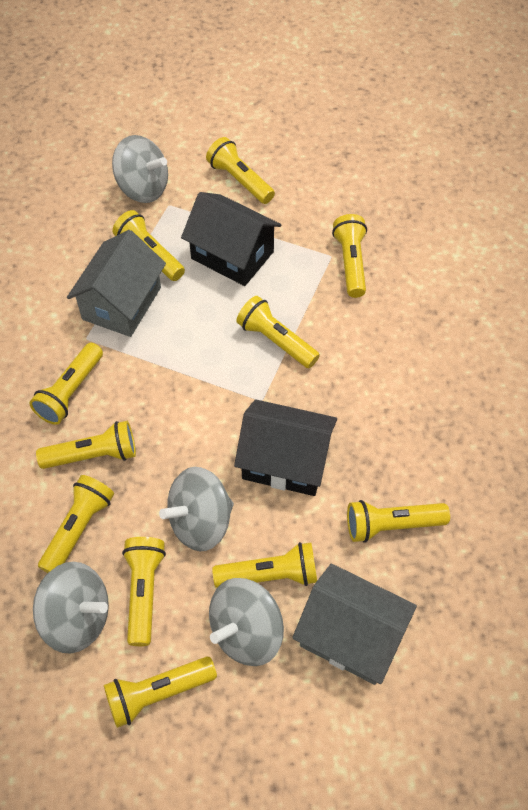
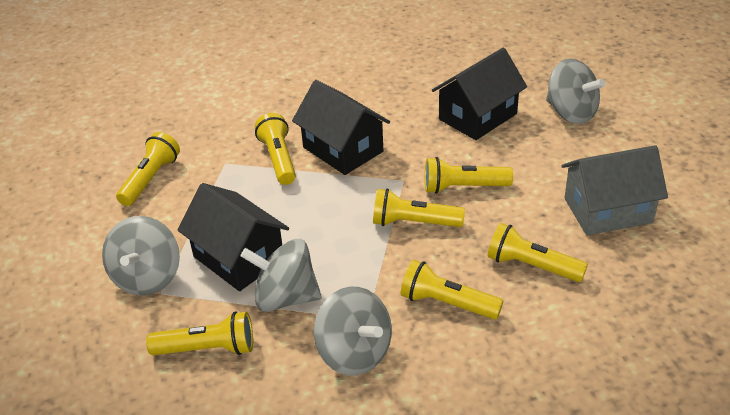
black house: 2 -> 3
grey house: 2 -> 1
yellow flashlight: 11 -> 7

